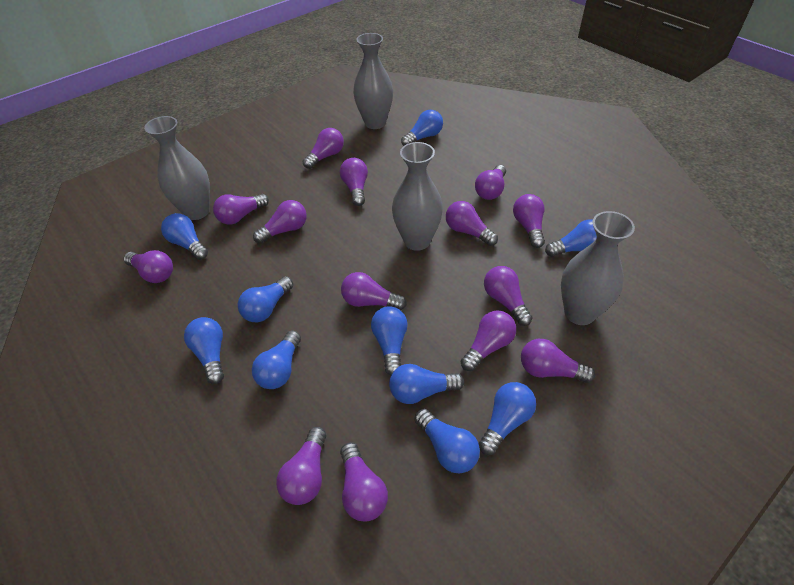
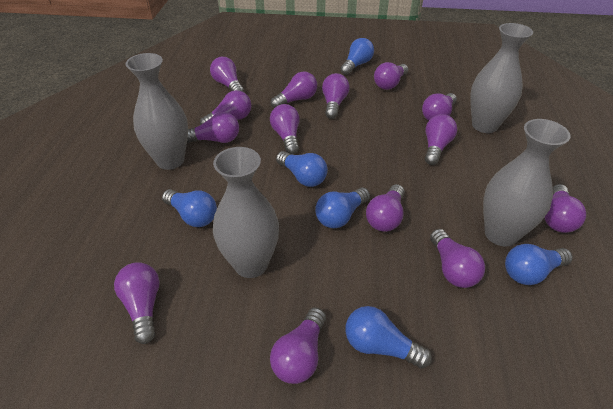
blue light bulb: 10 -> 6

